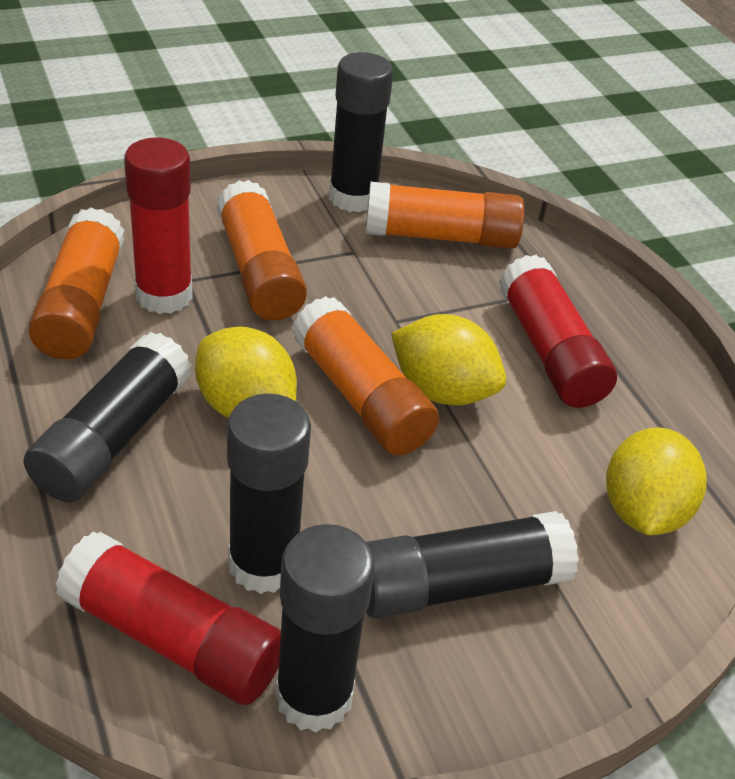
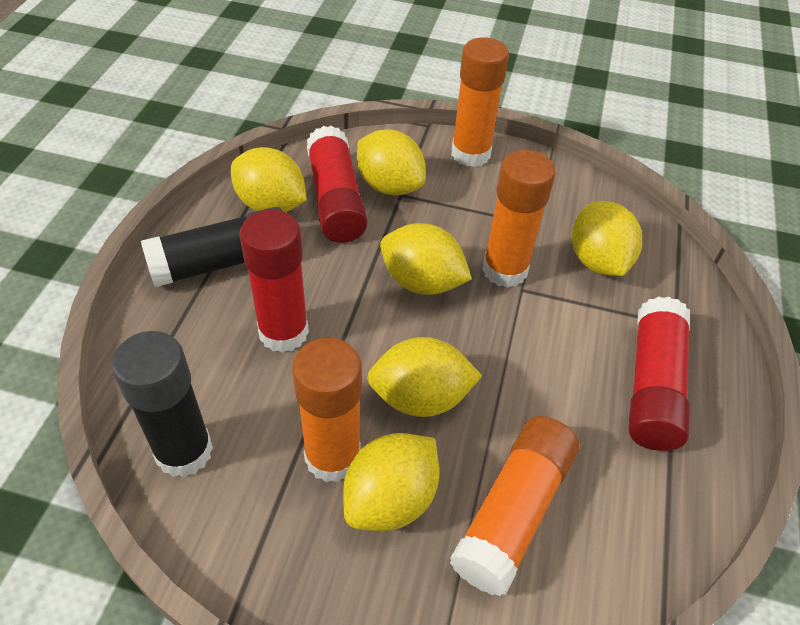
black glue stick: 5 -> 2
yellow lemon: 3 -> 6

